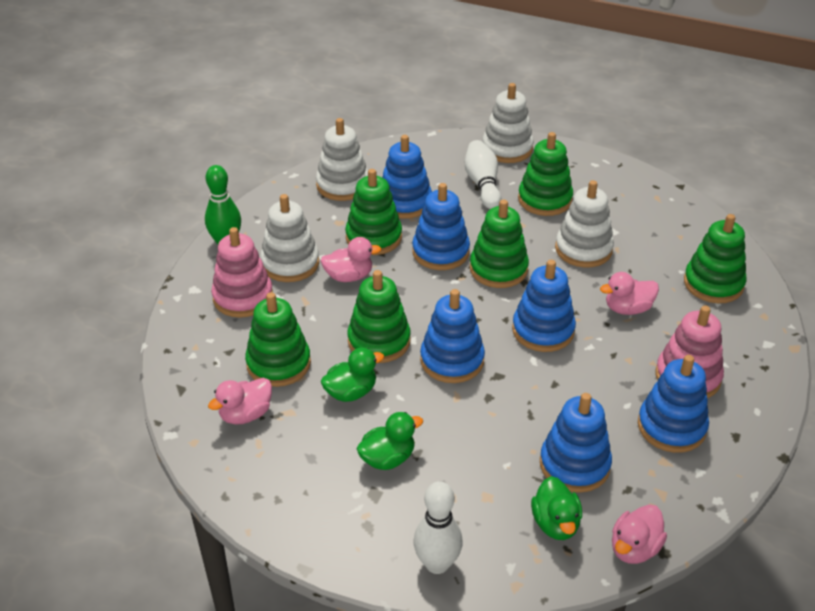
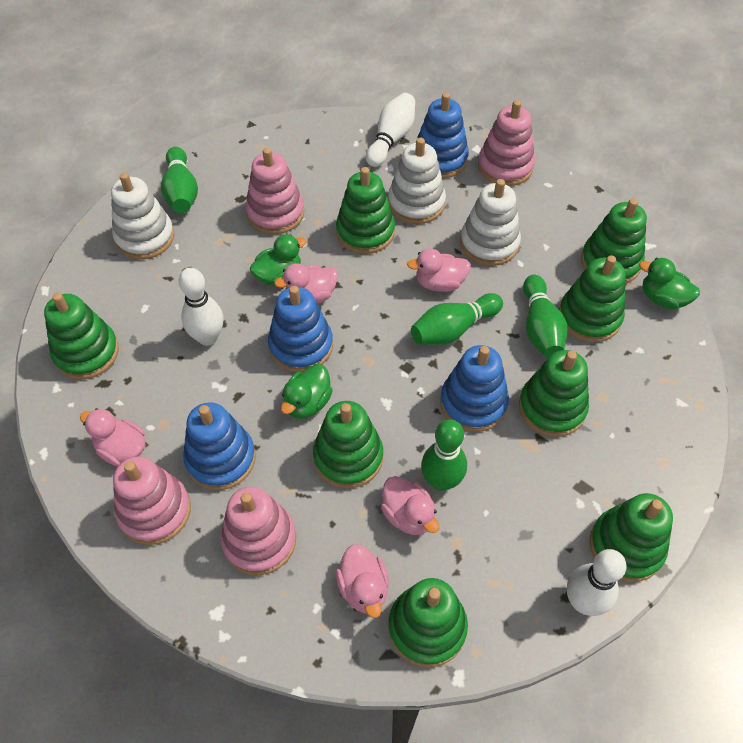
blue stacking toy: 6 -> 4
green bowling pin: 1 -> 4
green stacking toy: 6 -> 8
pink duck: 4 -> 5
pink stacking toy: 2 -> 4
white bowling pin: 2 -> 3
white stacking toy: 4 -> 3

